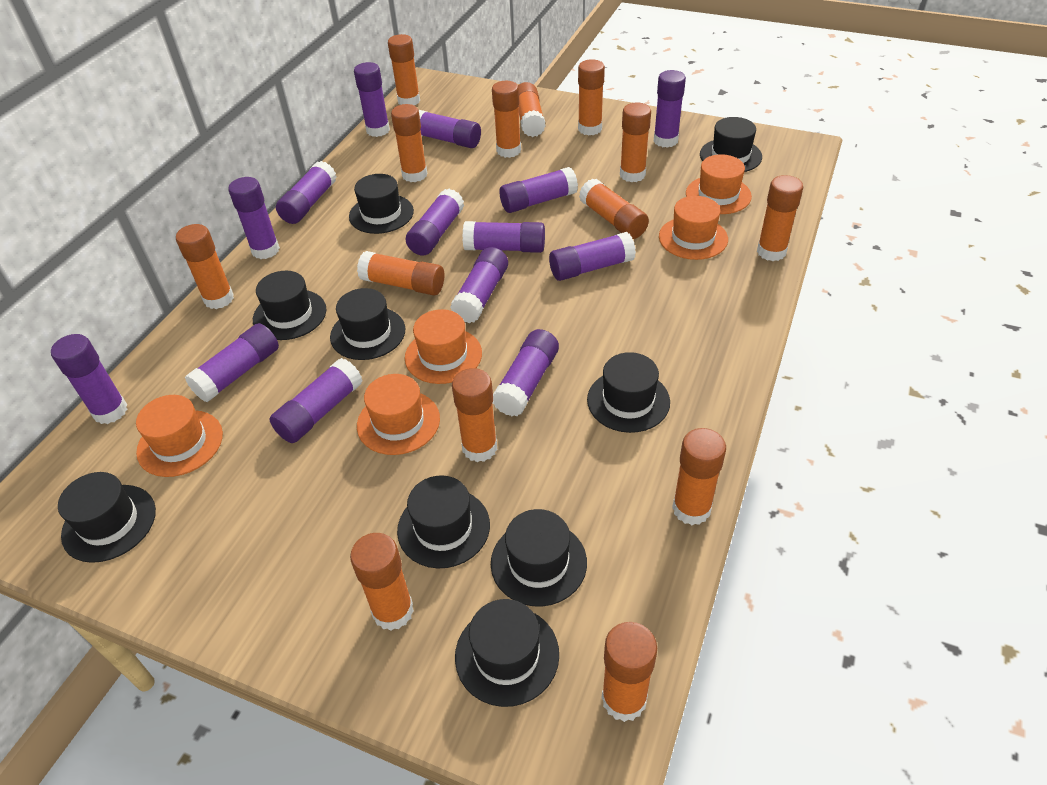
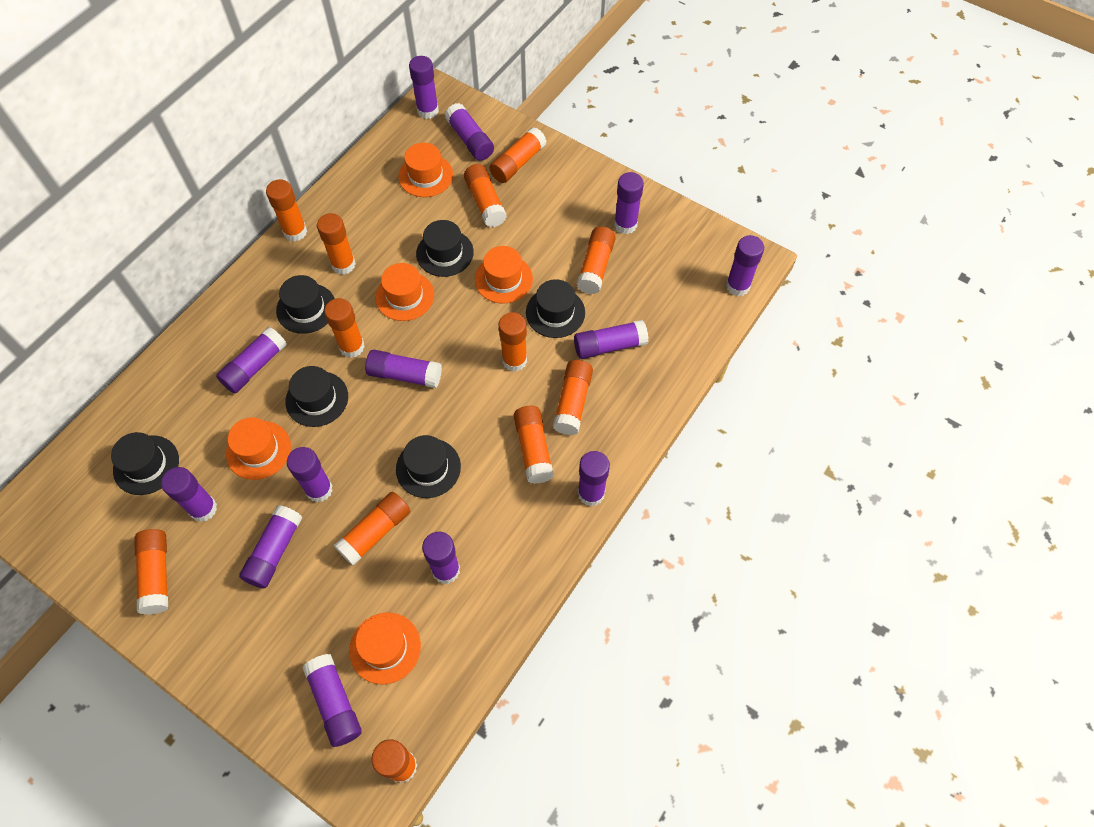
black hat: 9 -> 6
orange glue stick: 14 -> 12
purple glue stick: 14 -> 13

